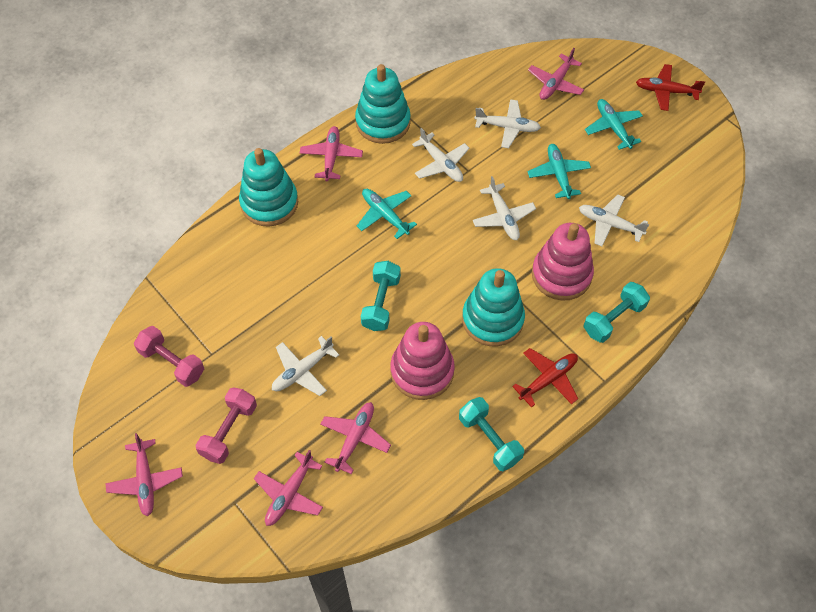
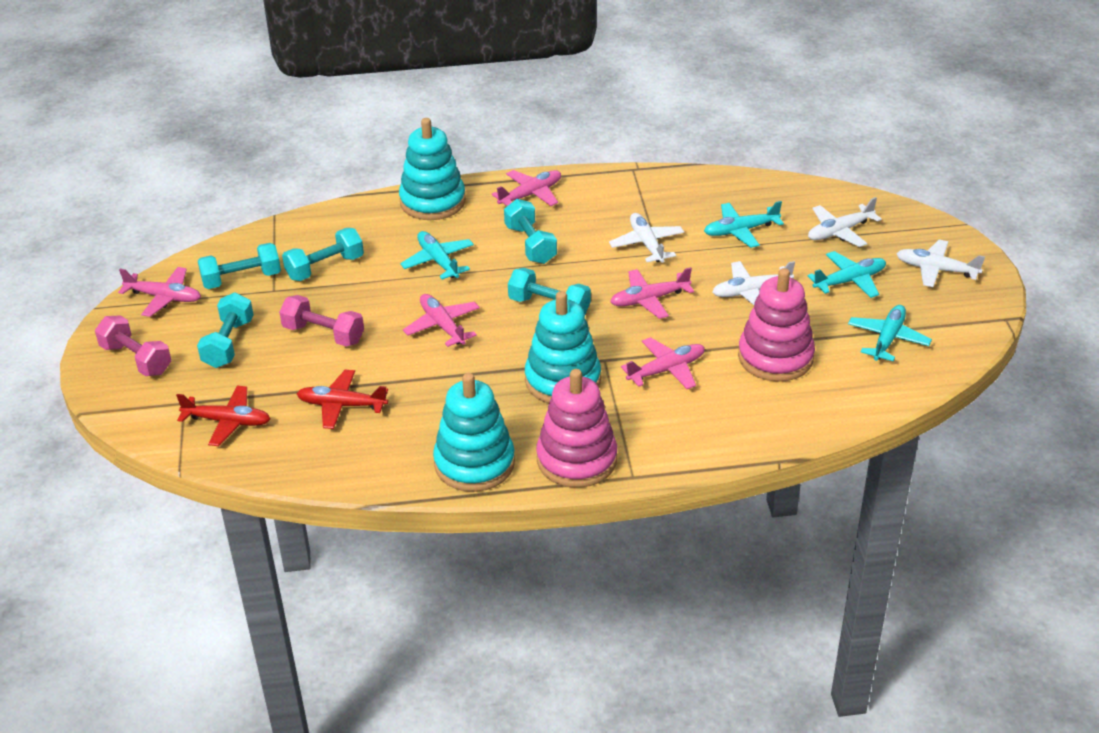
turquoise dumbbell: 3 -> 5
turquoise plane: 3 -> 4
white plane: 5 -> 4

